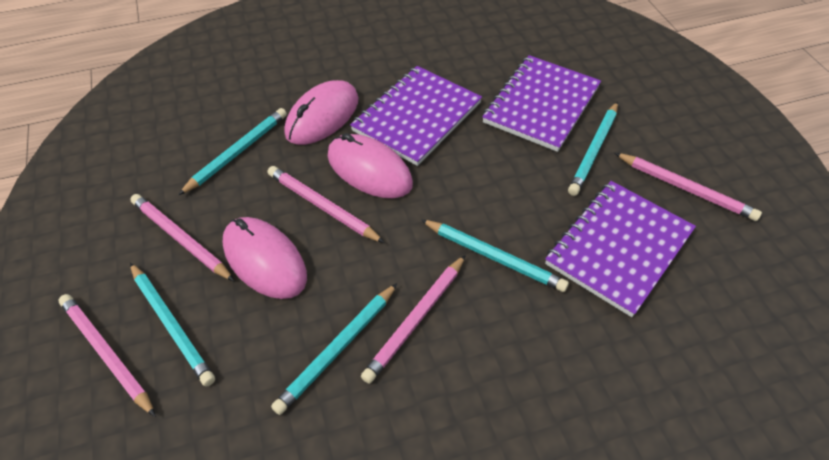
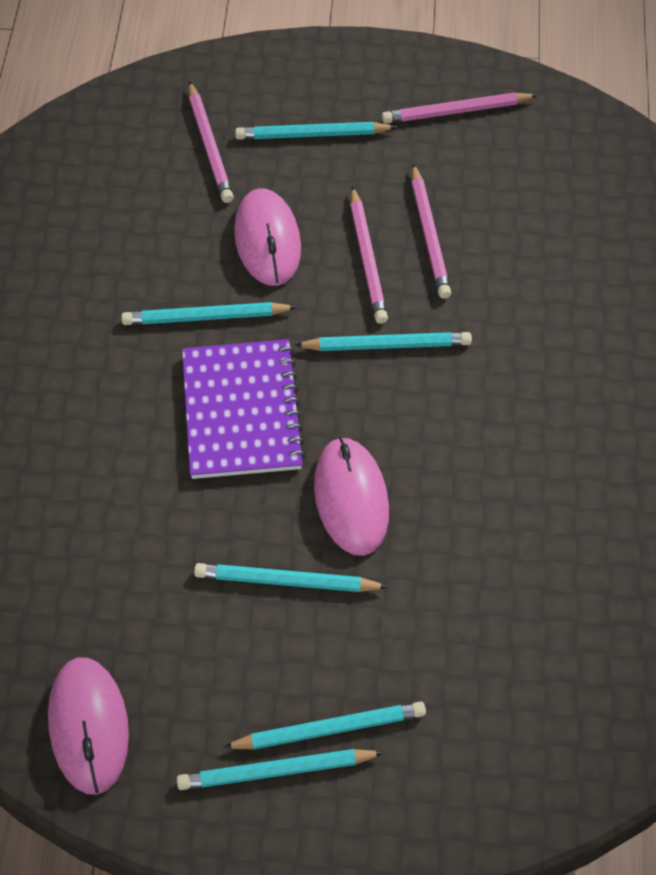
pink pencil: 5 -> 4
purple notebook: 3 -> 1
turquoise pencil: 5 -> 6

